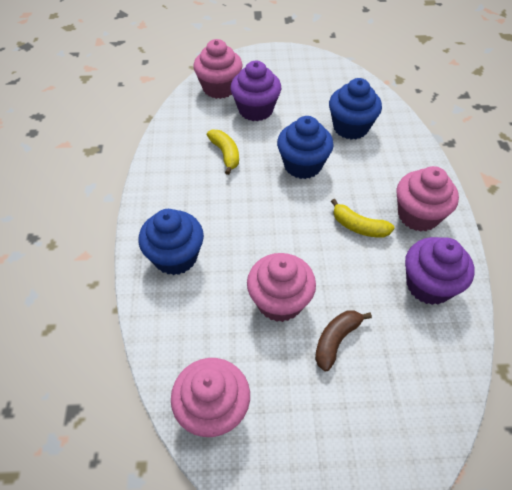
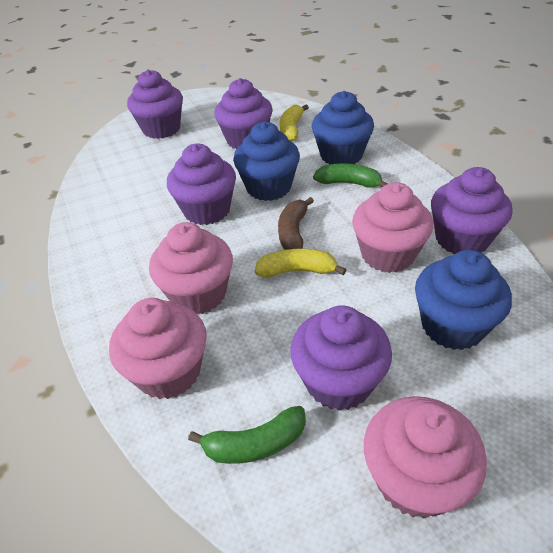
green banana: 0 -> 2
purple cupcake: 2 -> 5

